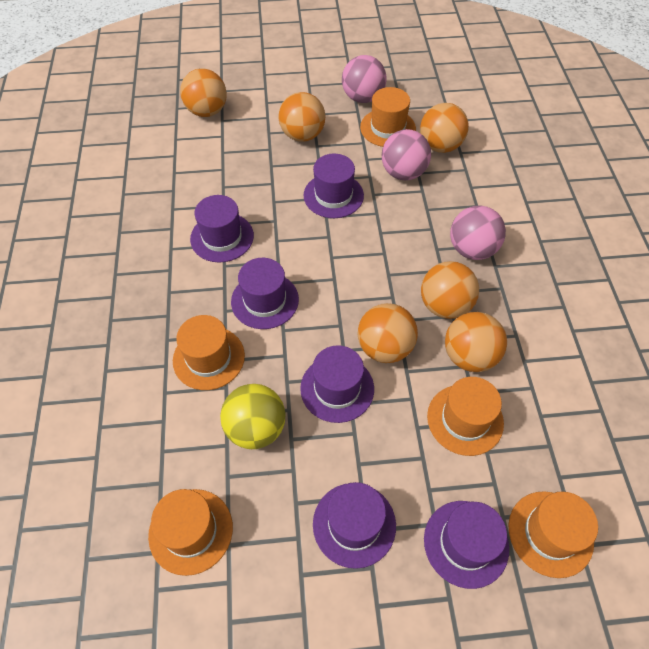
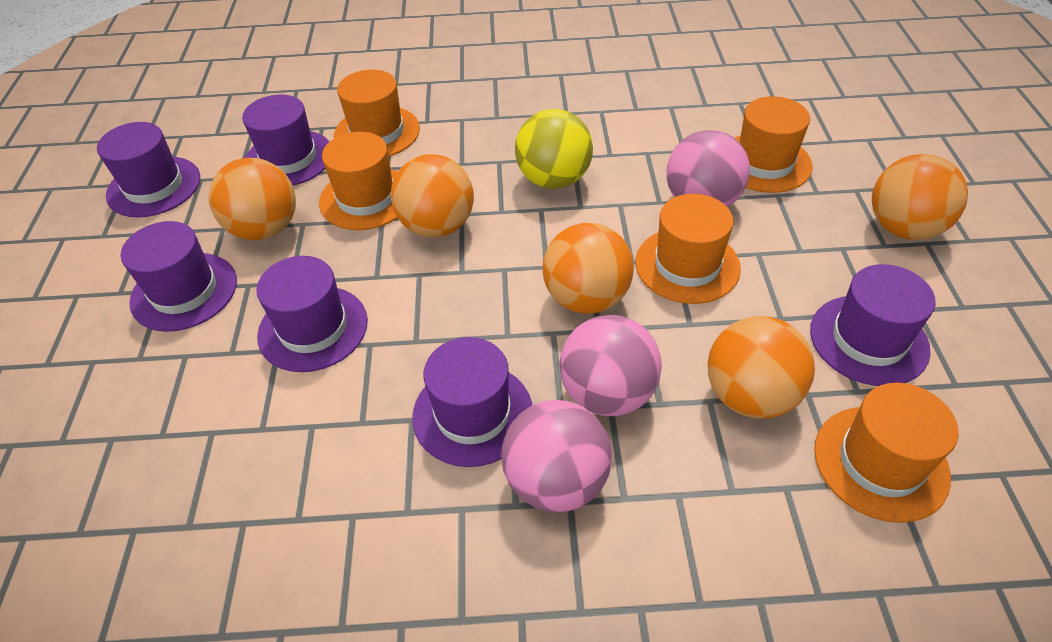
orange ball: 6 -> 5

